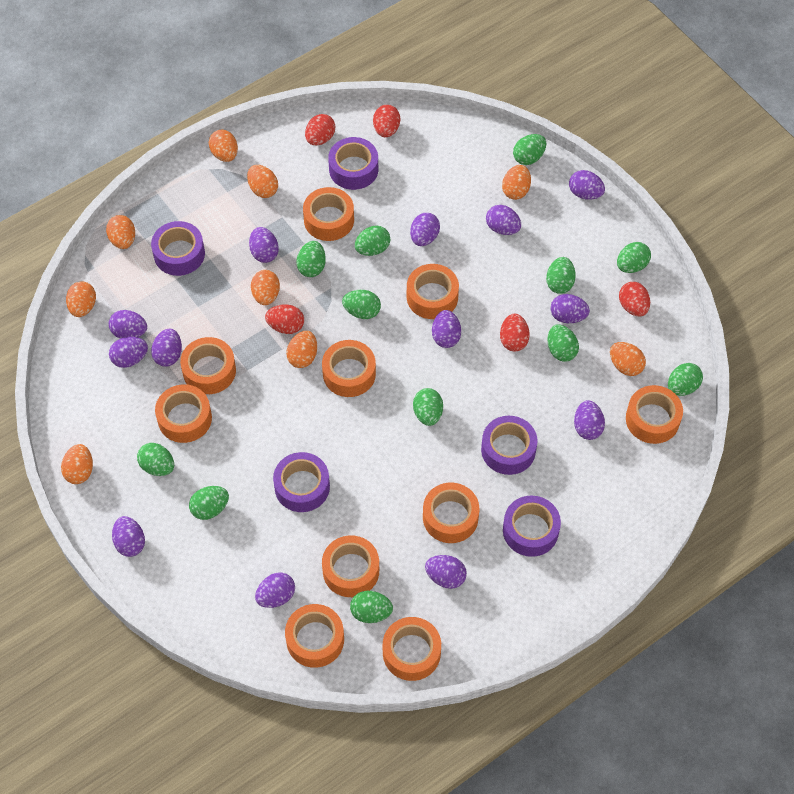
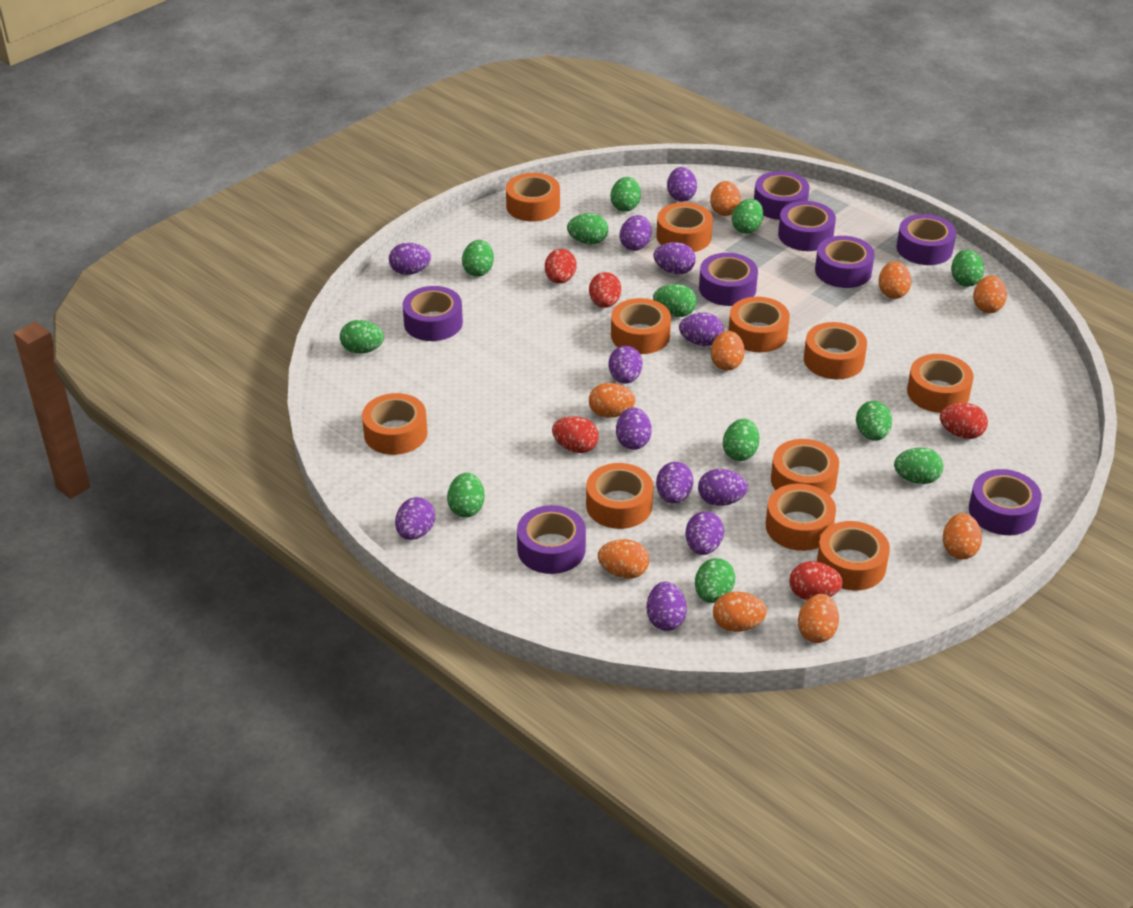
orange tape: 10 -> 11
purple egg: 13 -> 12
purple tape: 5 -> 8

